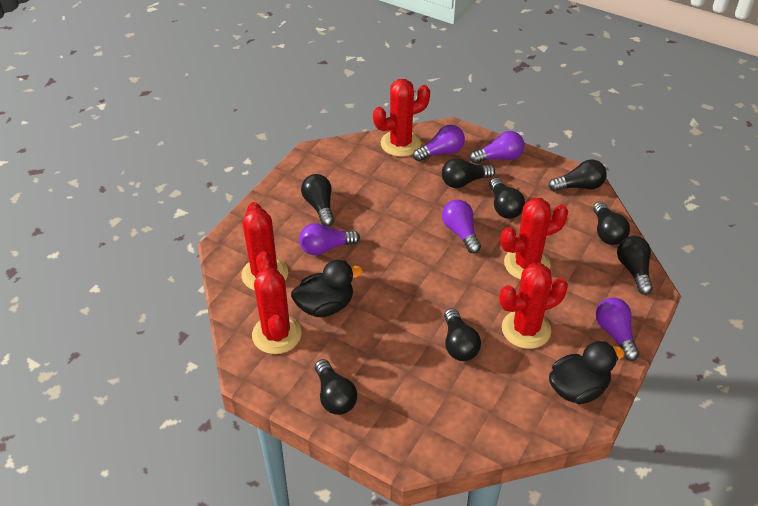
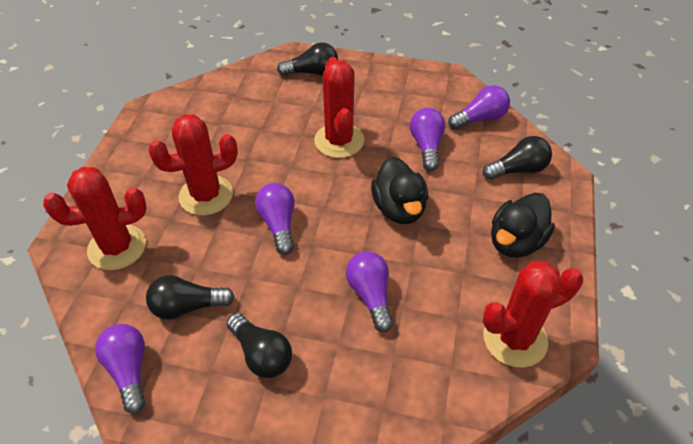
black light bulb: 8 -> 4
red cactus: 5 -> 4

